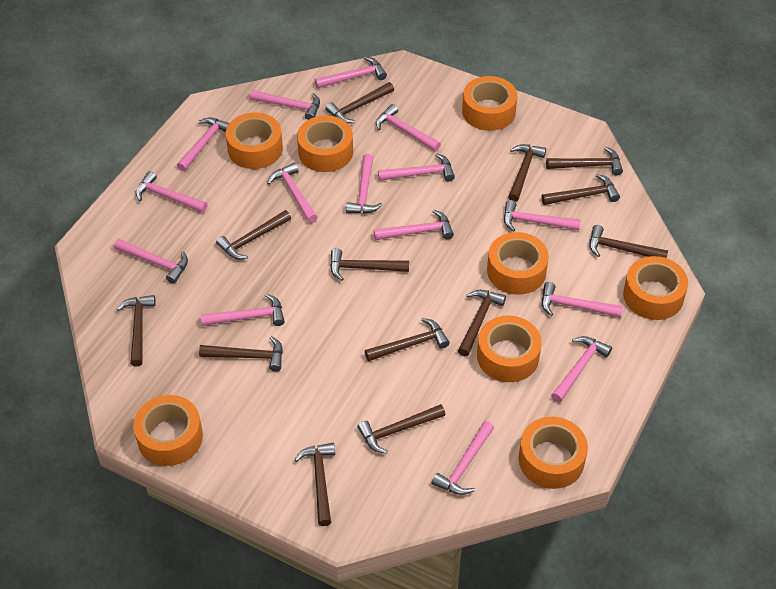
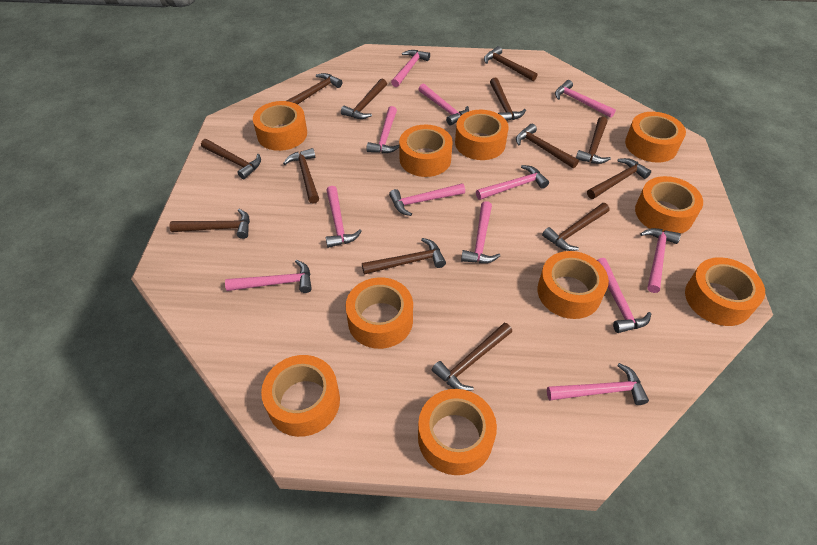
orange tape: 8 -> 10
pink hammer: 15 -> 12

